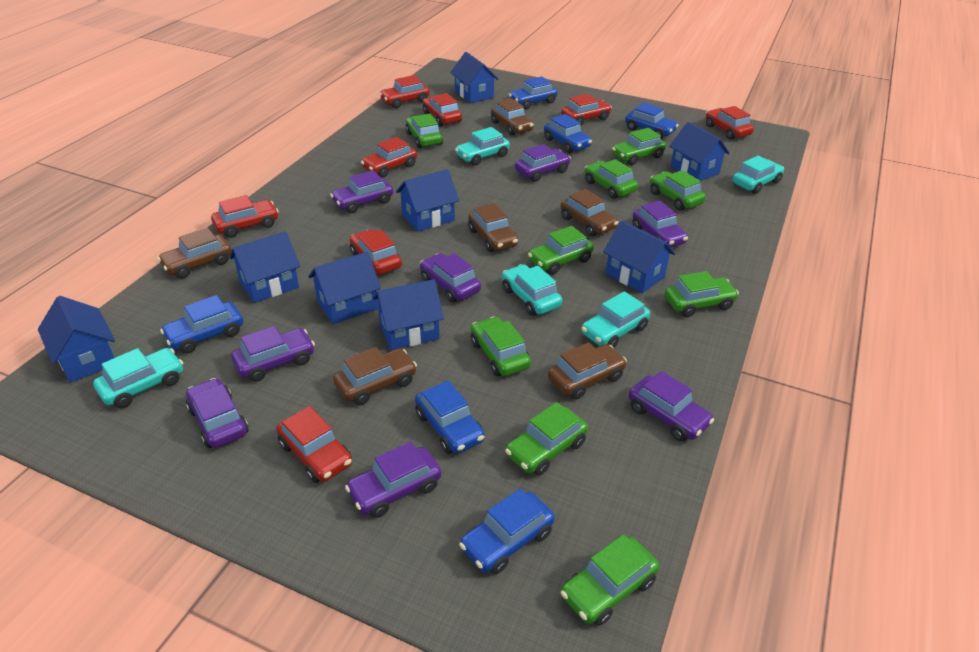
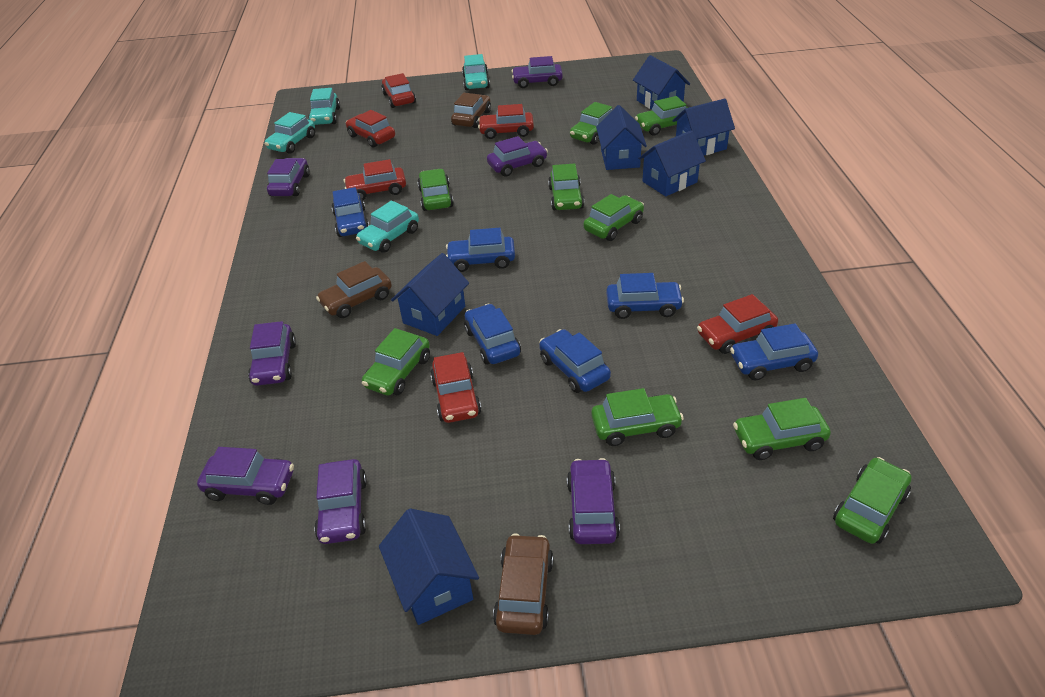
blue house: 8 -> 6
brown car: 6 -> 3
purple car: 8 -> 7
red car: 8 -> 6
turquoise car: 5 -> 4

